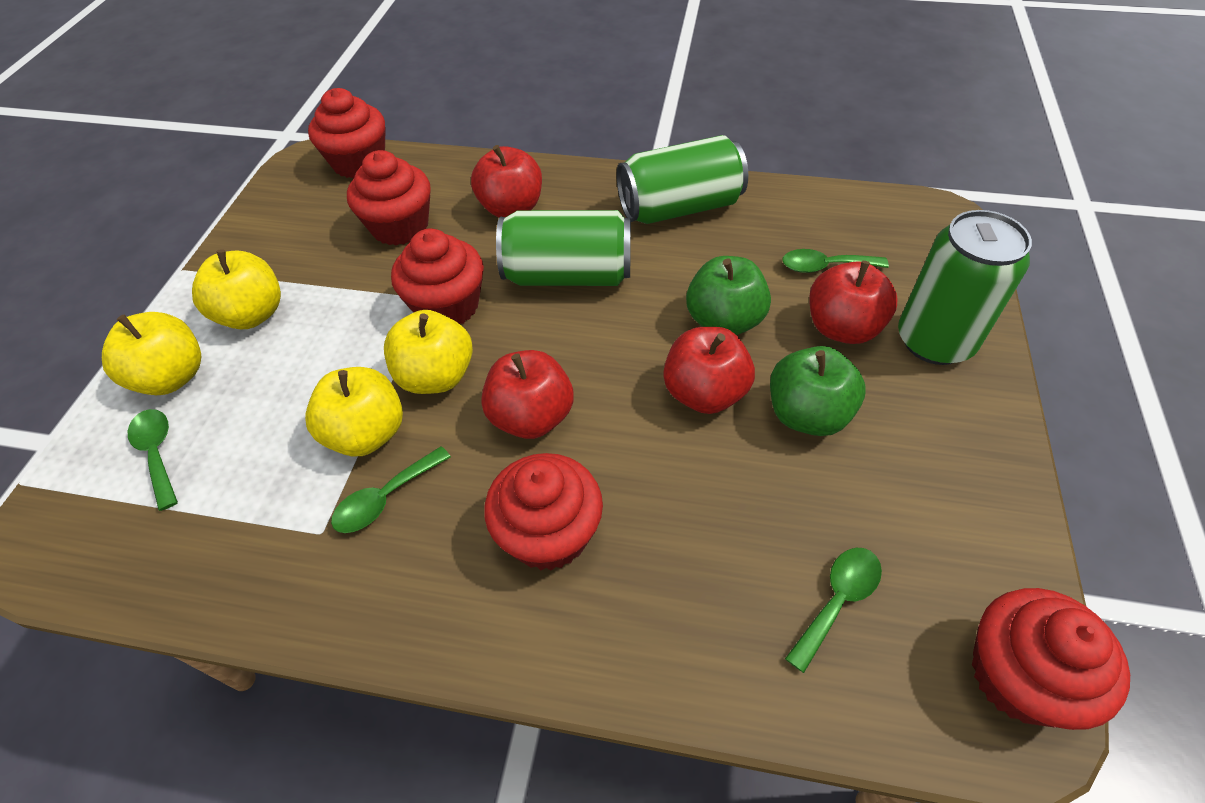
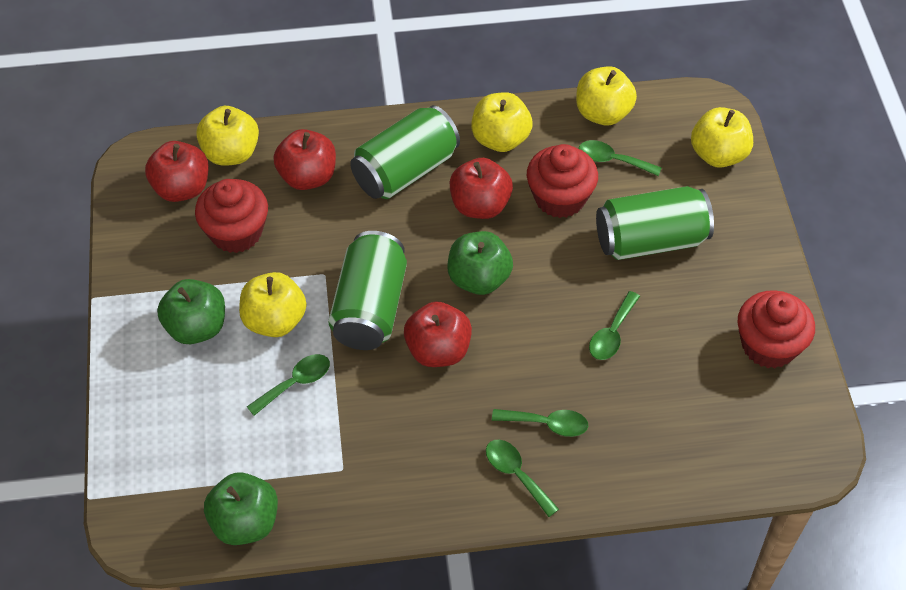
green apple: 2 -> 3
green spoon: 4 -> 5
red cupcake: 5 -> 3
yellow apple: 4 -> 5

